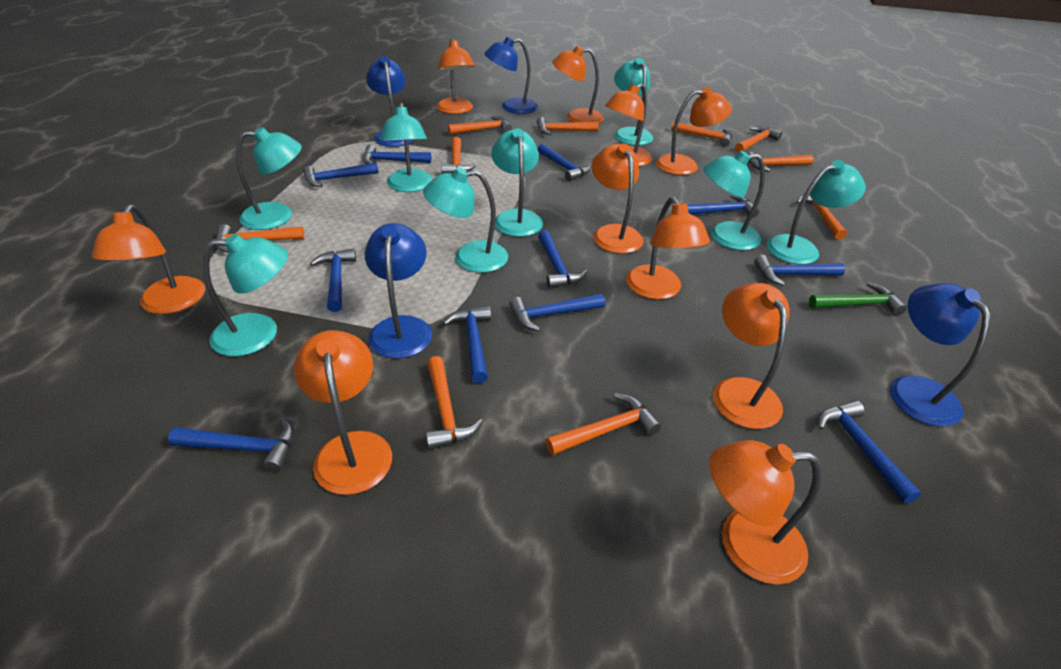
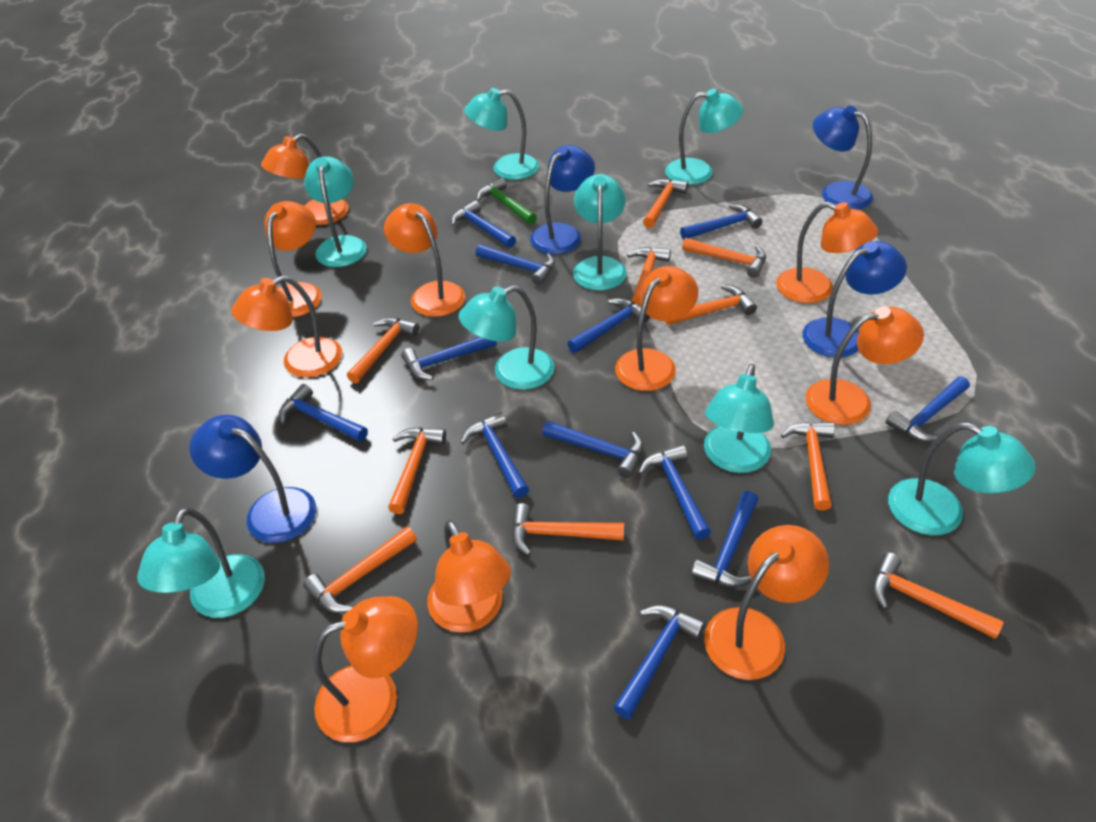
blue hammer: 11 -> 12

